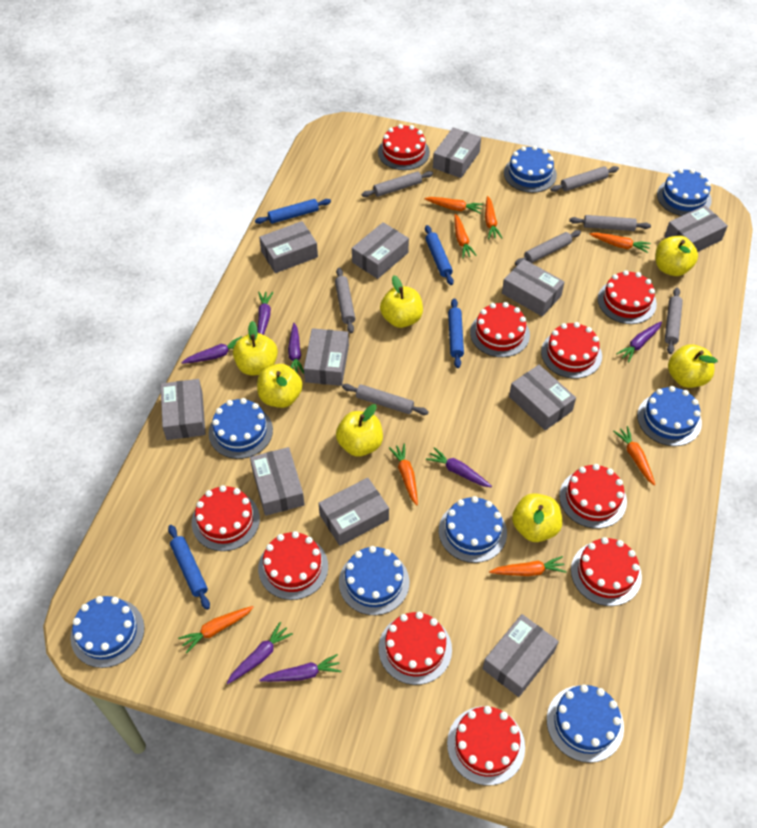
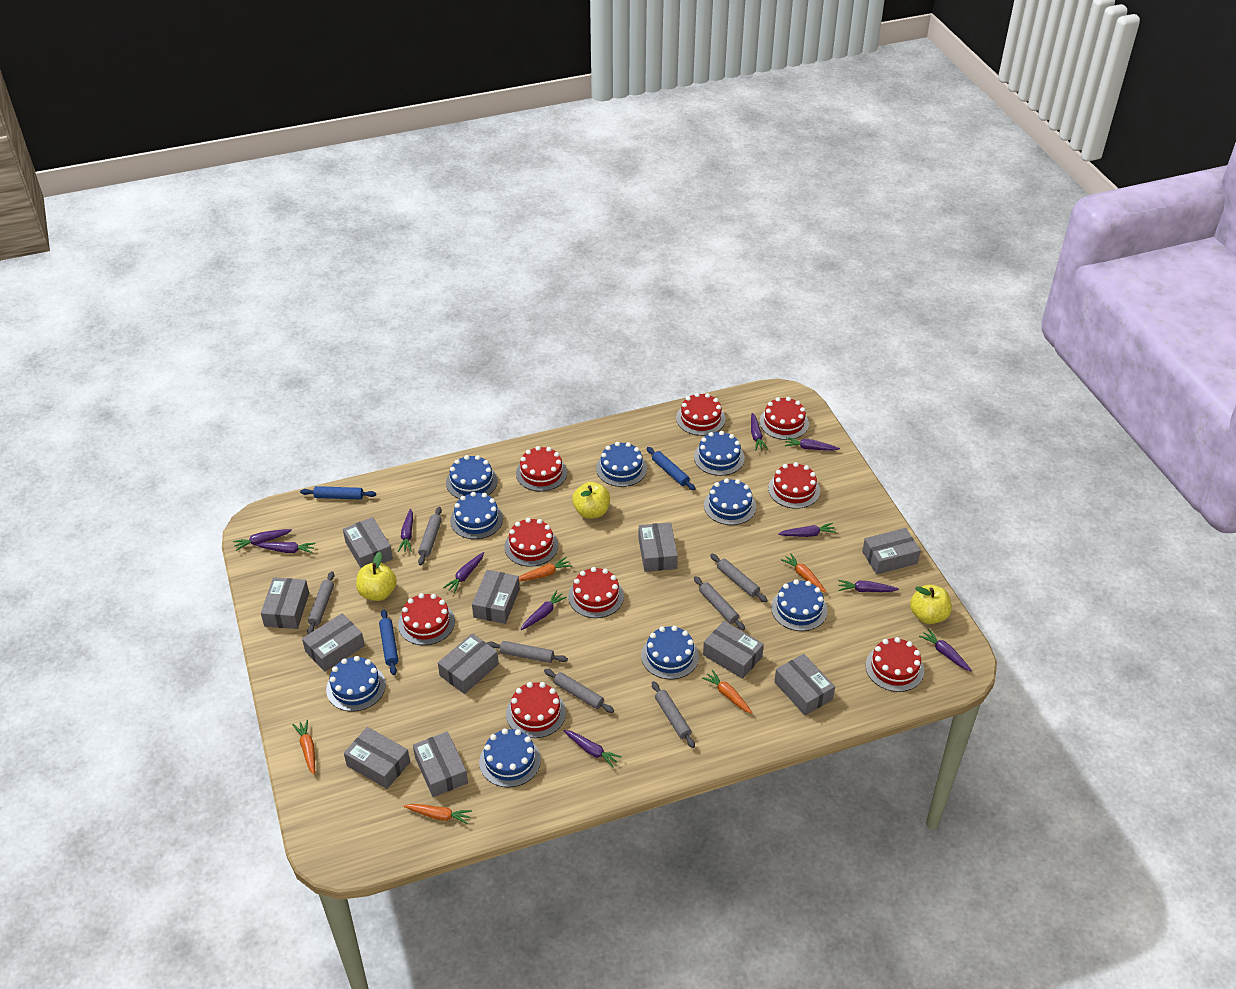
blue cake: 8 -> 9
blue rolling pin: 4 -> 3
orange carrot: 8 -> 5
purple carrot: 7 -> 11
red cake: 10 -> 9
yellow apple: 7 -> 3

